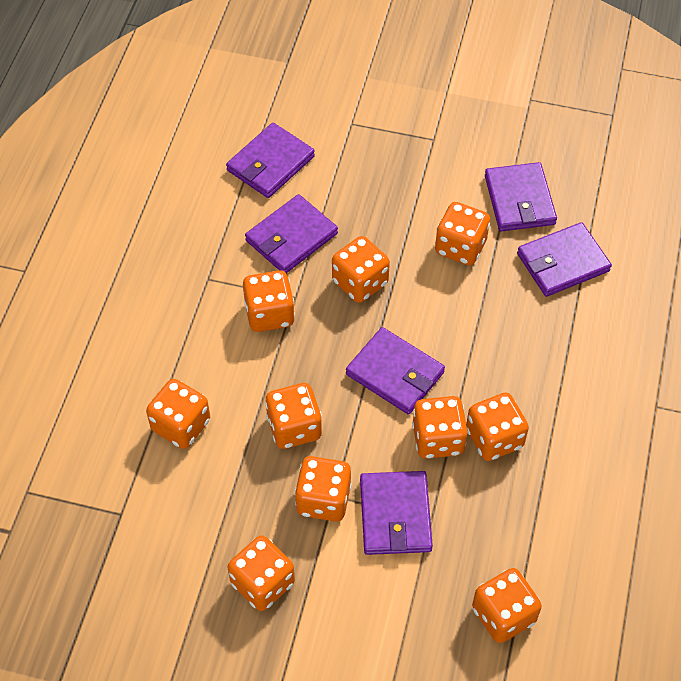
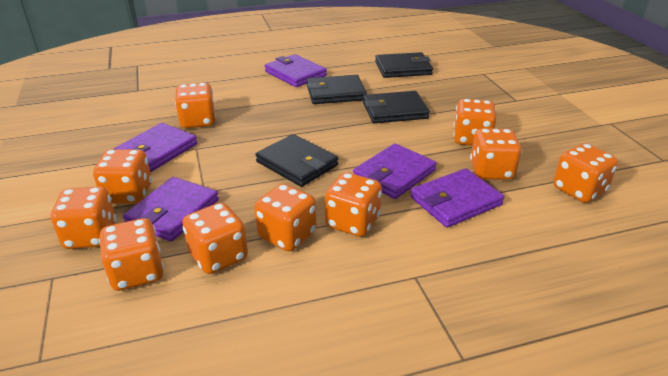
black wallet: 0 -> 4
purple wallet: 6 -> 5

